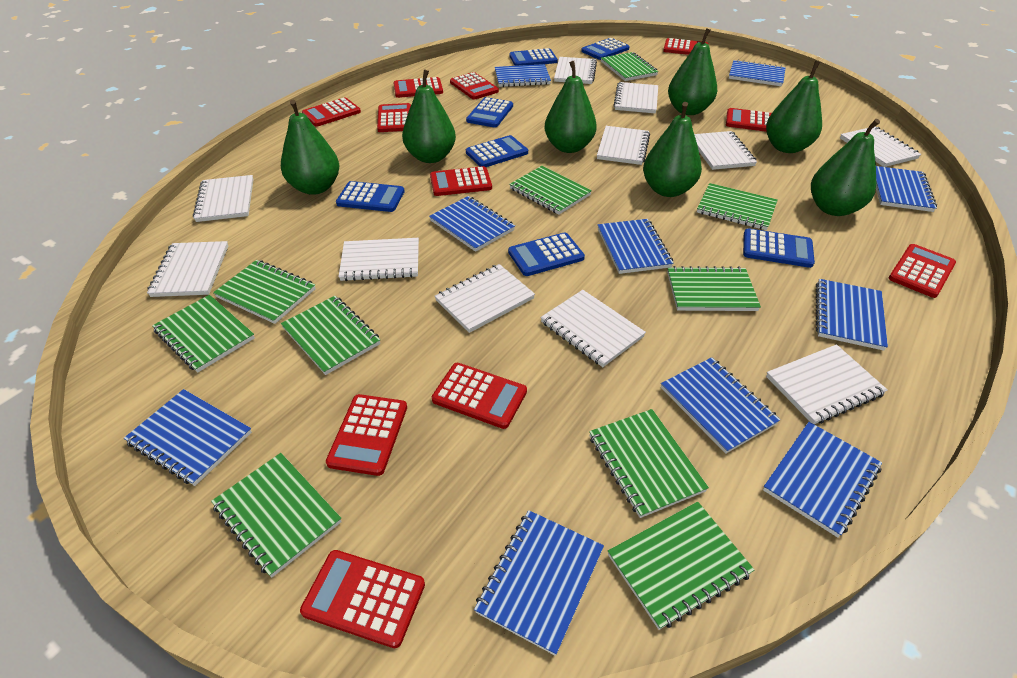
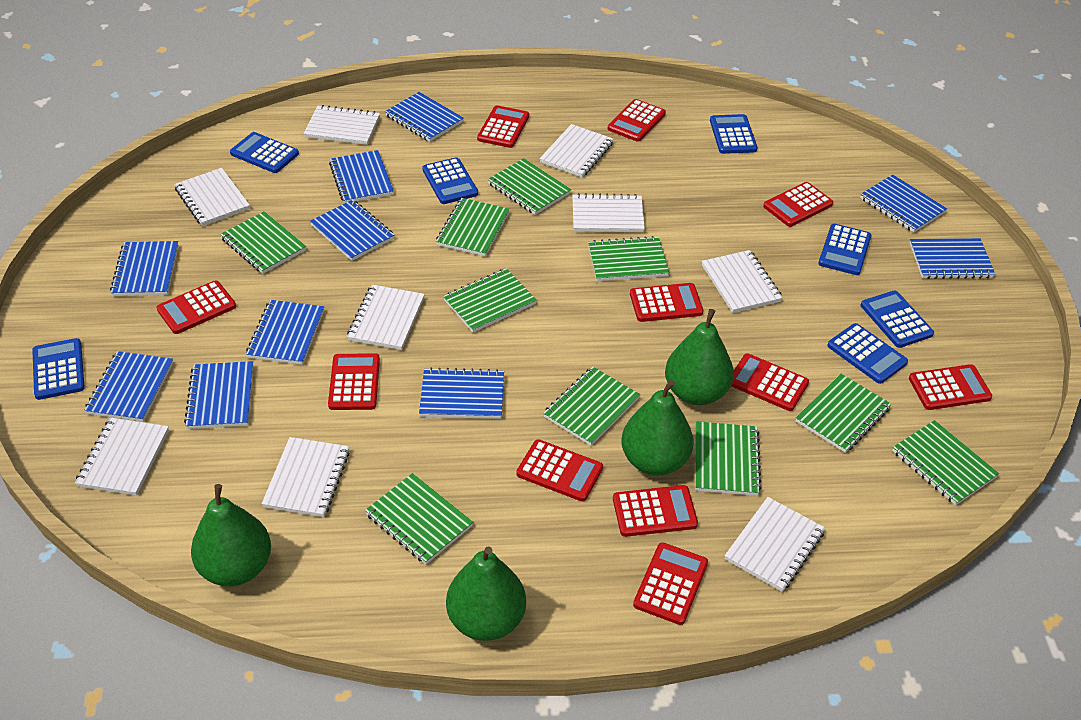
green pear: 7 -> 4
white notebook: 11 -> 9

